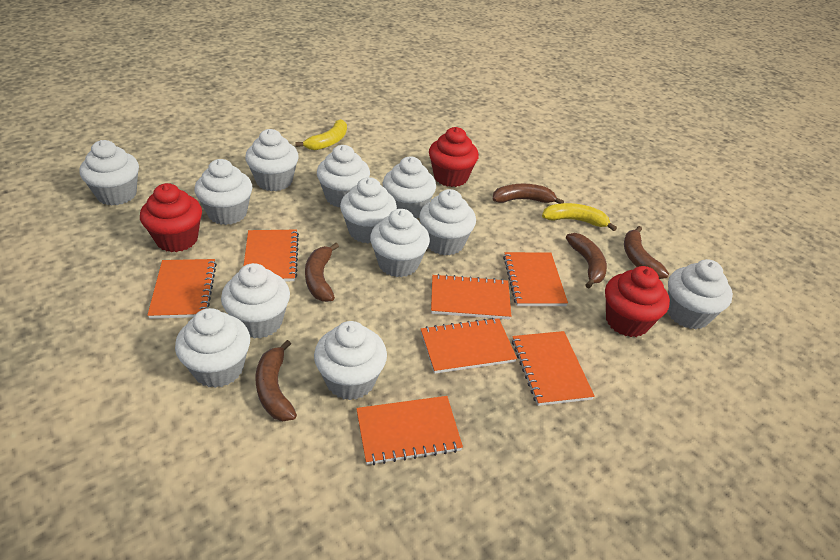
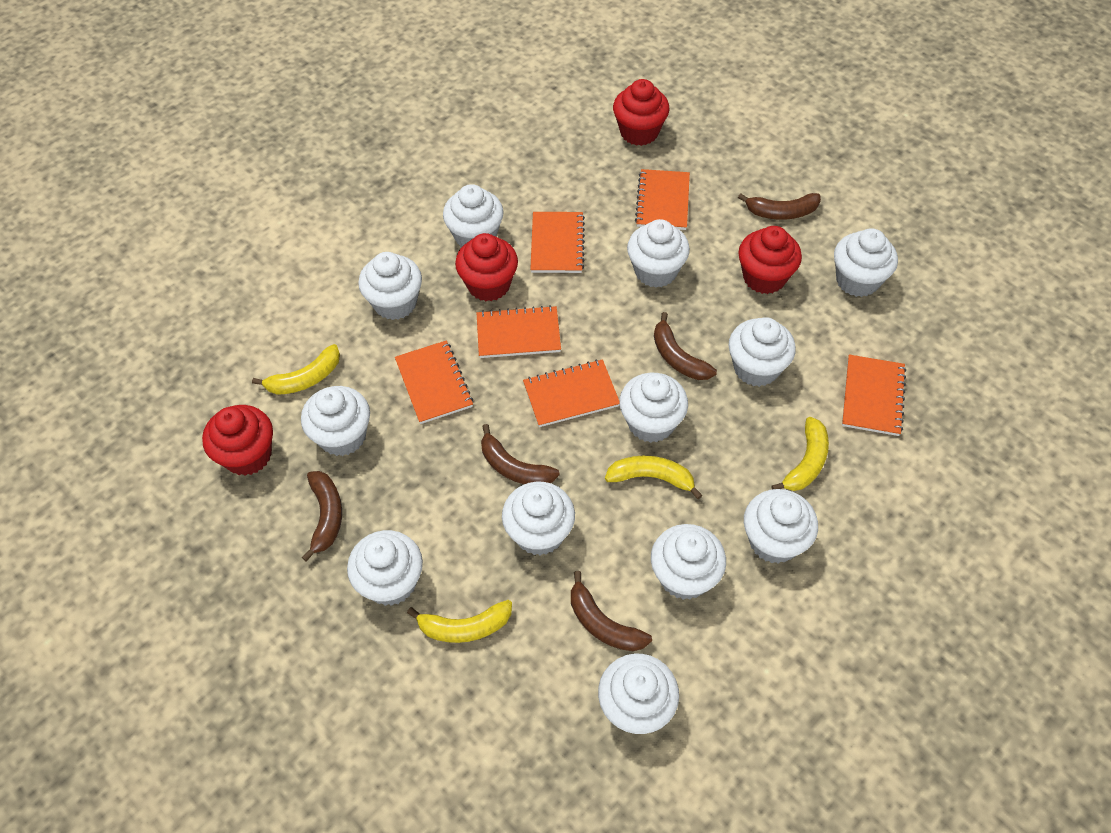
orange notebook: 7 -> 6
red cupcake: 3 -> 4
yellow banana: 2 -> 4

